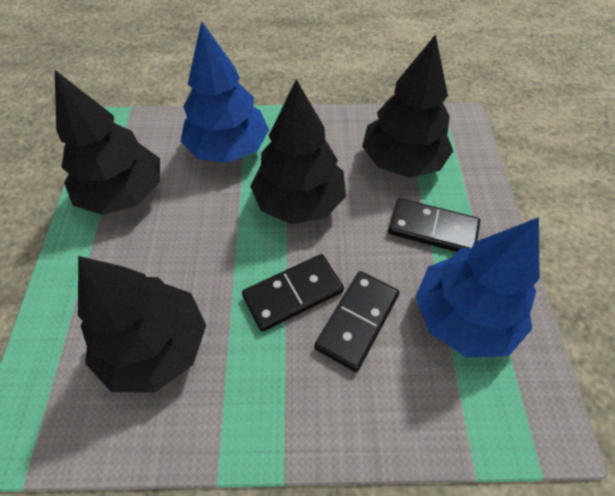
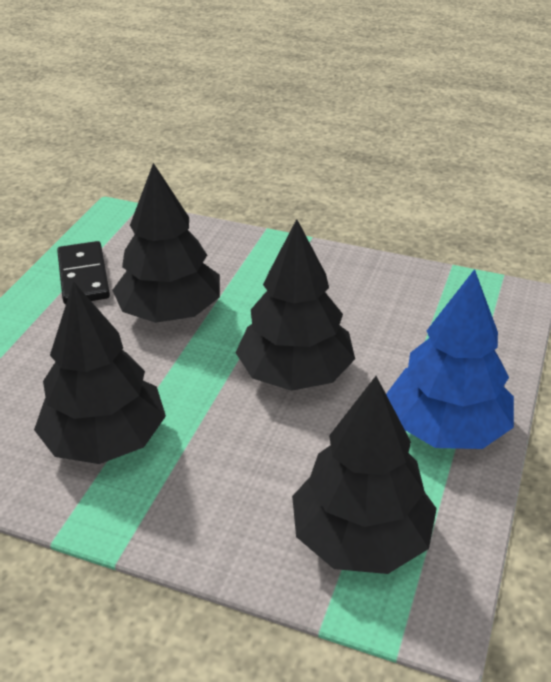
black domino: 3 -> 1
blue tree: 2 -> 1

